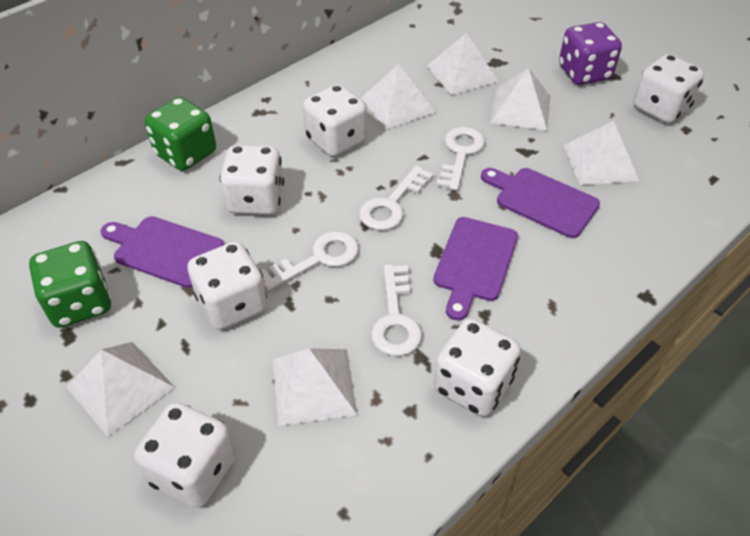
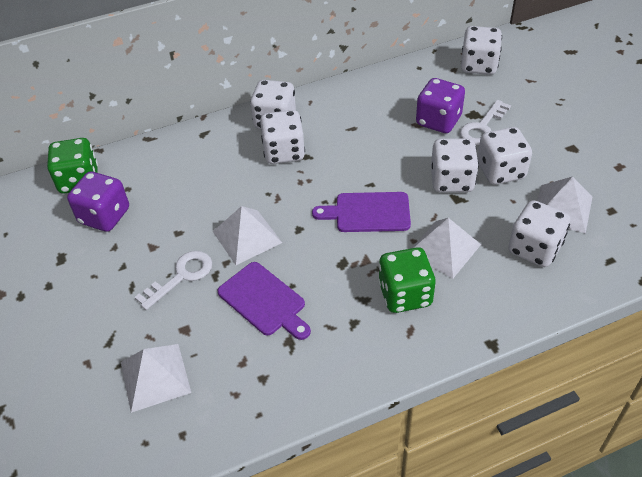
purple cutting board: 3 -> 2
purple dice: 1 -> 2
white key: 4 -> 2
white pyramid: 6 -> 4

